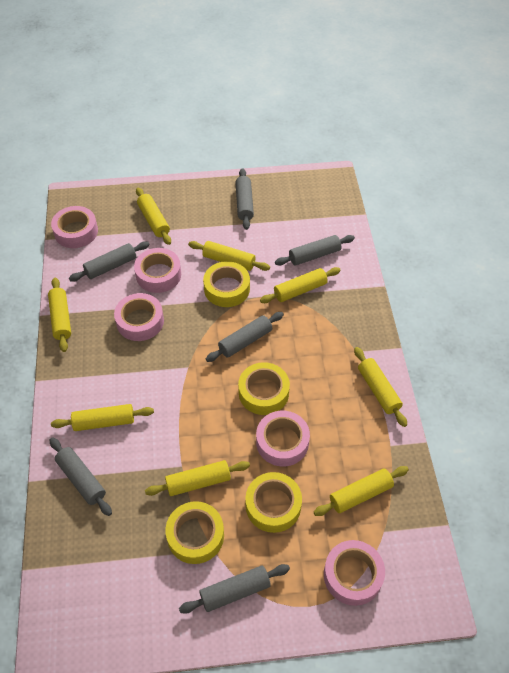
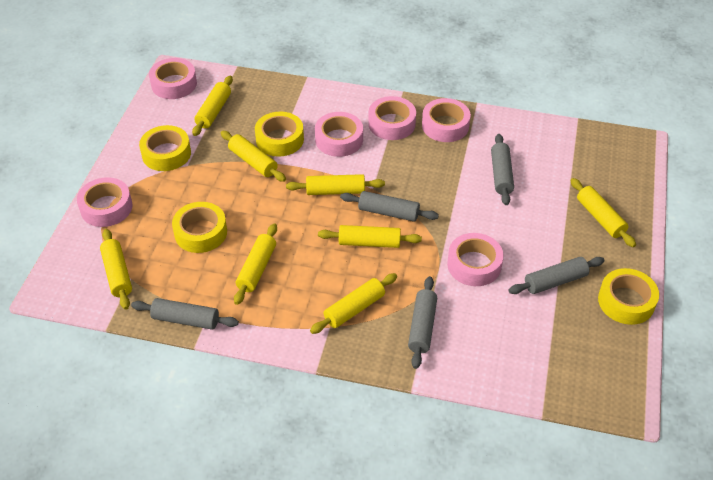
grey rolling pin: 6 -> 5
pink tape: 5 -> 6

